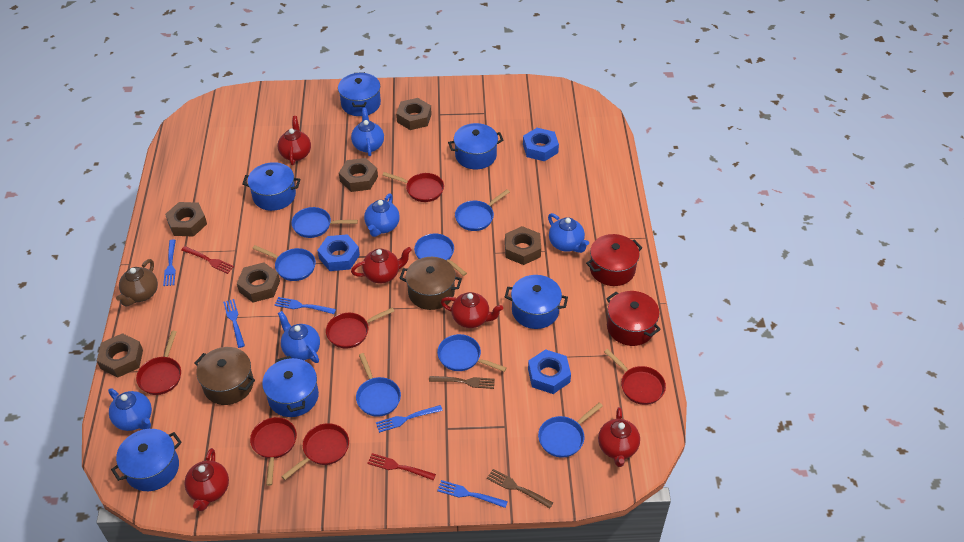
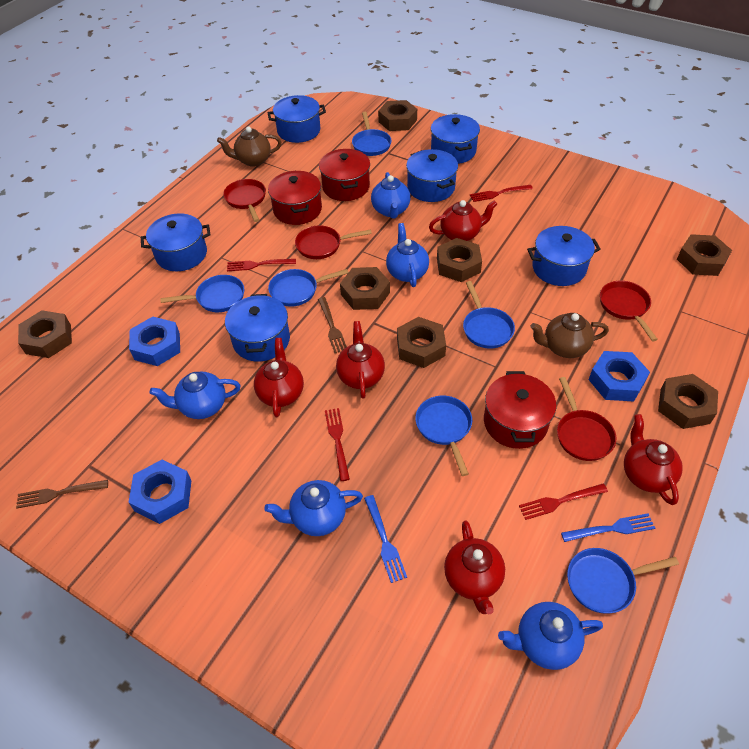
blue fork: 5 -> 2
blue pan: 7 -> 6
brown nut: 6 -> 7
brown pot: 2 -> 0
brown teapot: 1 -> 2
red fork: 2 -> 4
red pan: 6 -> 4
red pot: 2 -> 3

